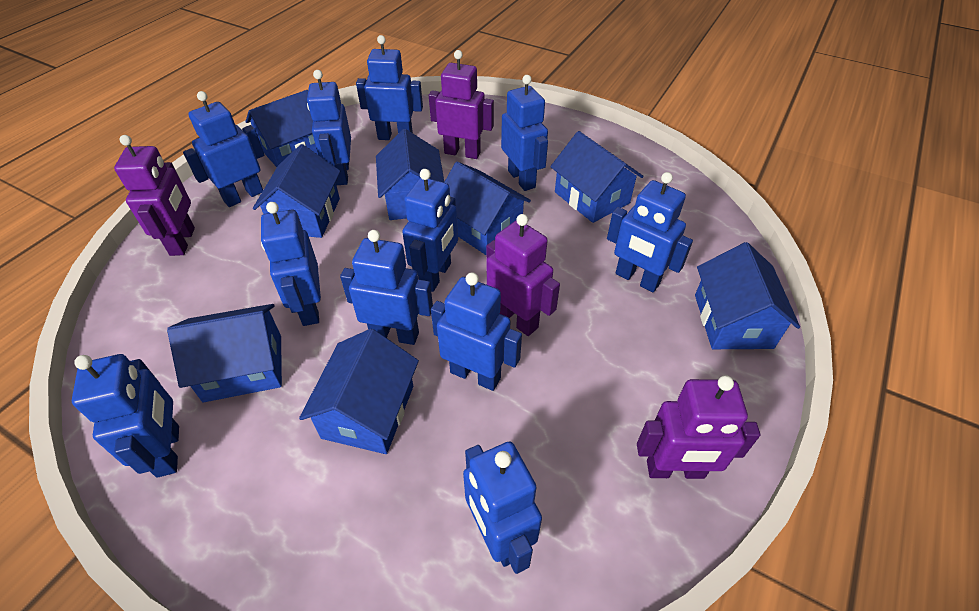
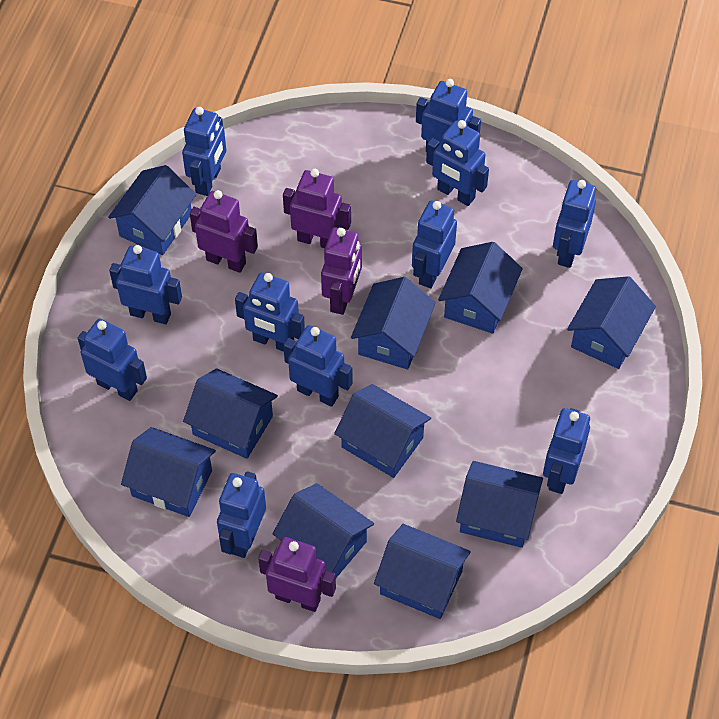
blue house: 8 -> 10

